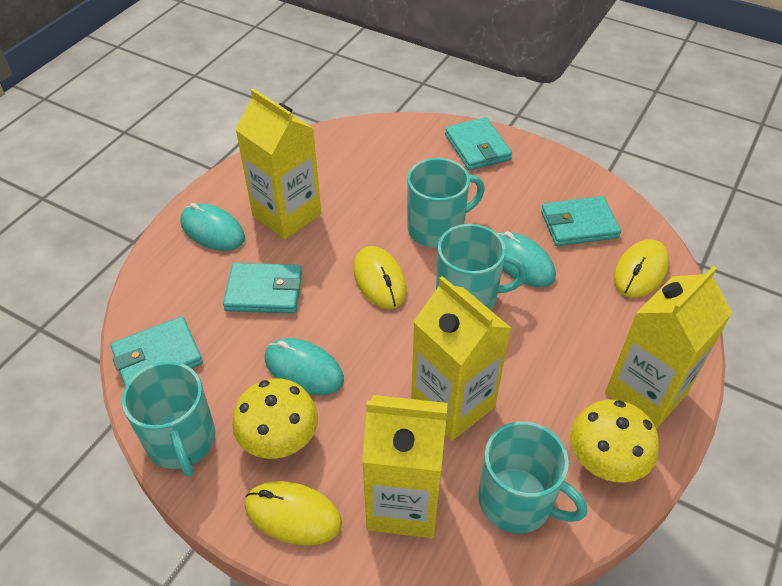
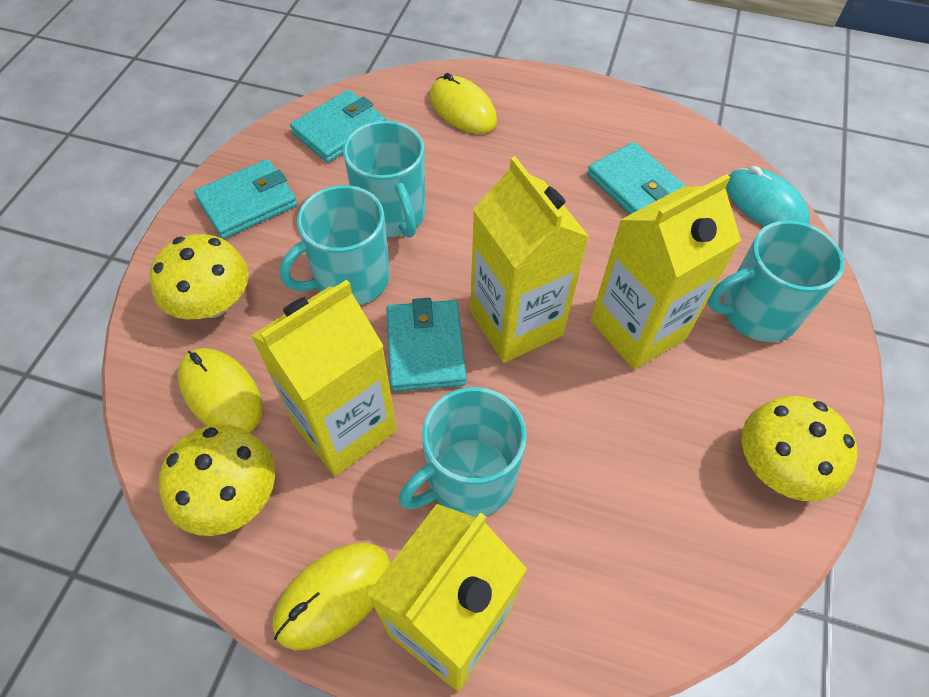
turquoise mouse: 3 -> 1
yellow mushroom: 2 -> 3

